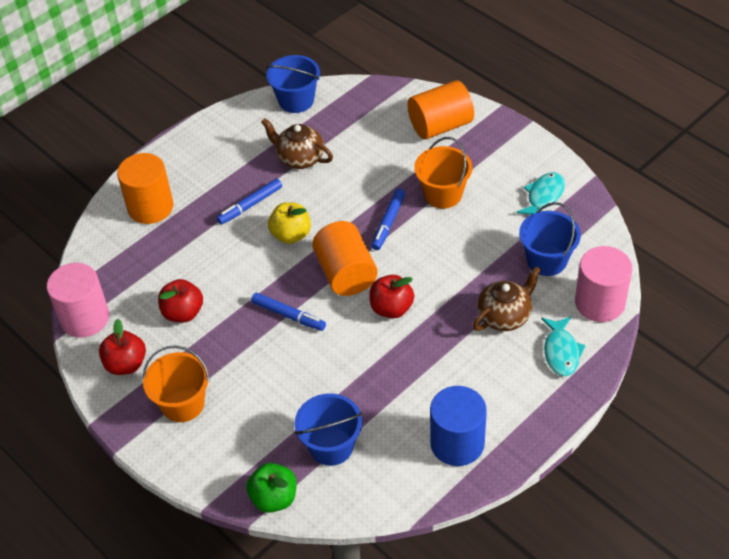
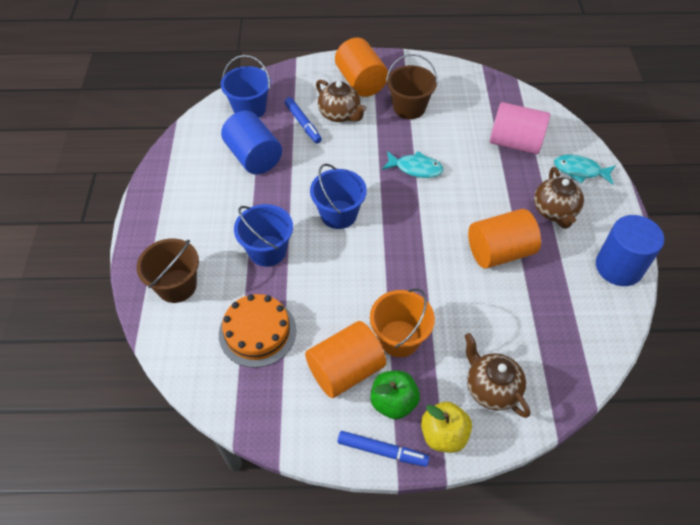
blue cylinder: 1 -> 2
blue marker: 3 -> 2
brown bucket: 0 -> 2
brown teapot: 2 -> 3
orange bucket: 2 -> 1
orange cake: 0 -> 1
pink cylinder: 2 -> 1
red apple: 3 -> 0

